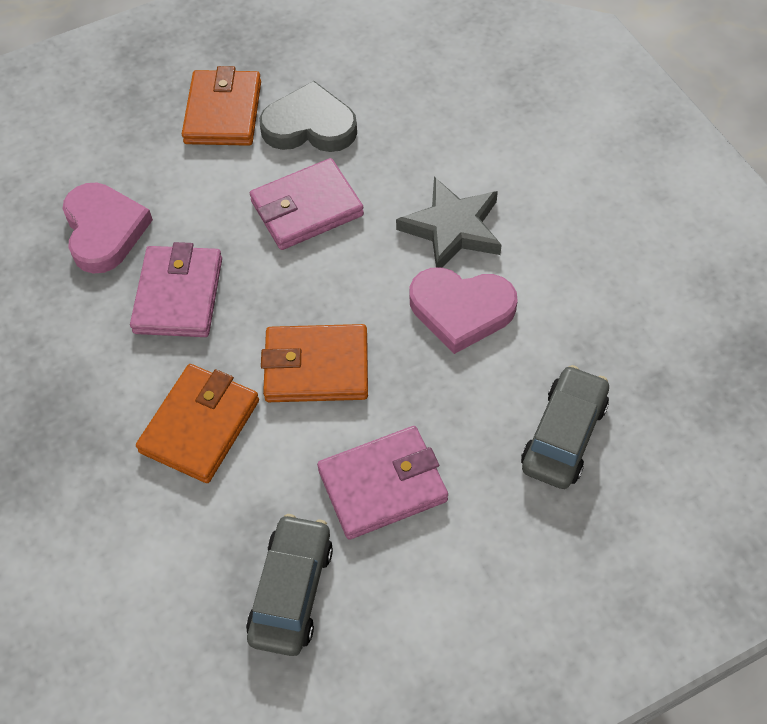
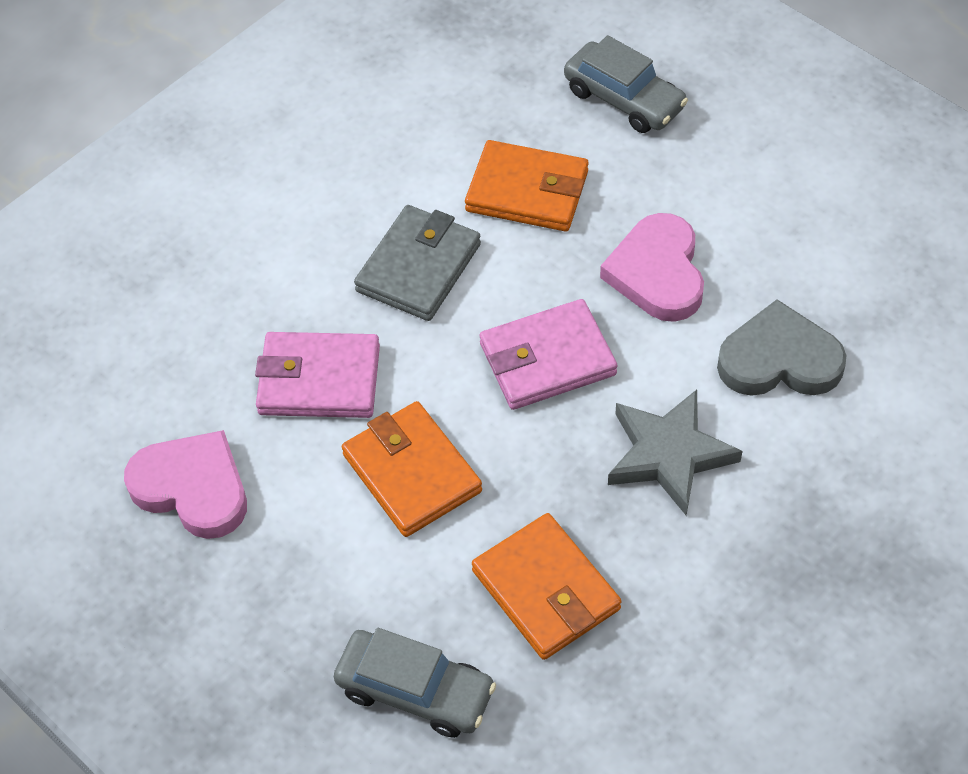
grey wallet: 0 -> 1
pink wallet: 3 -> 2

